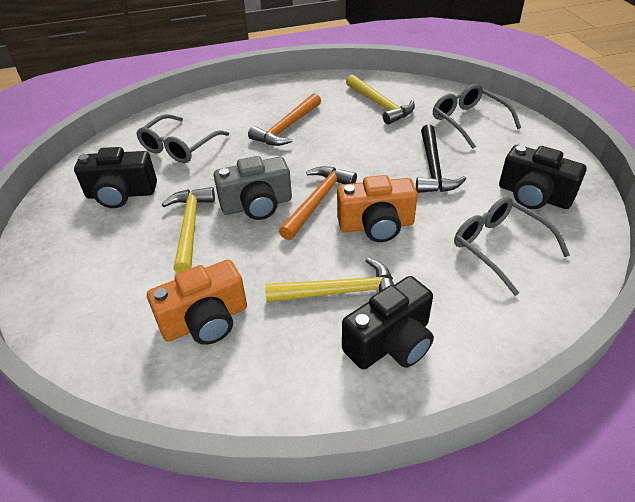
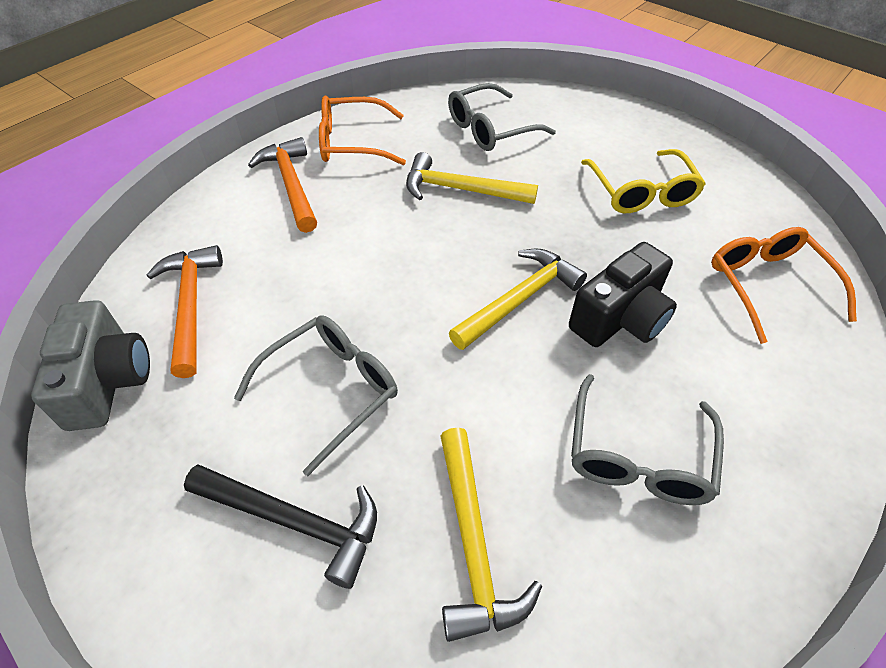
black camera: 3 -> 1
orange camera: 2 -> 0
orange glasses: 0 -> 2
yellow glasses: 0 -> 1

